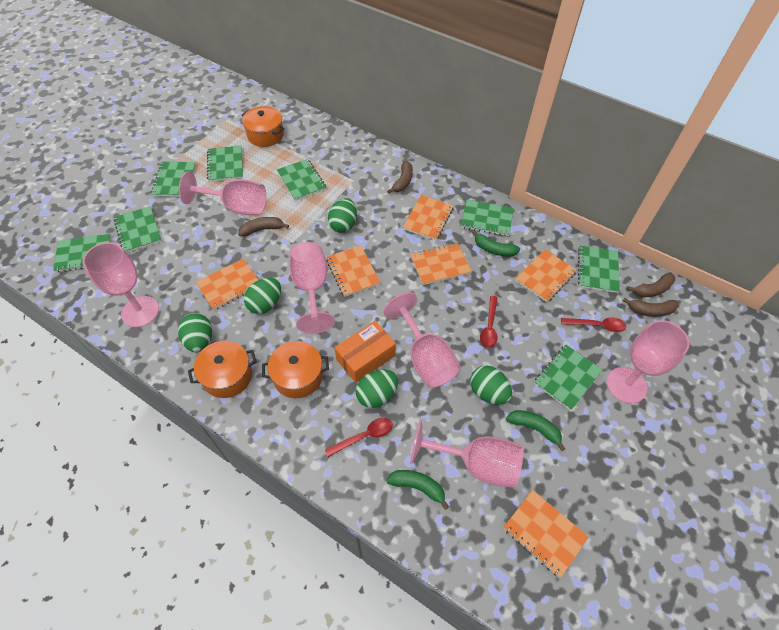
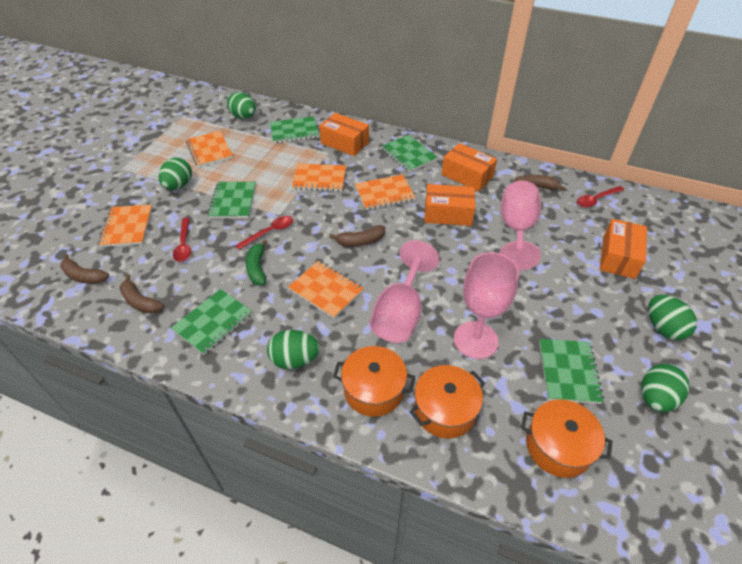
green banana: 3 -> 1
green notebook: 8 -> 5
orange box: 1 -> 4
orange notebook: 6 -> 5
pink goblet: 6 -> 3

